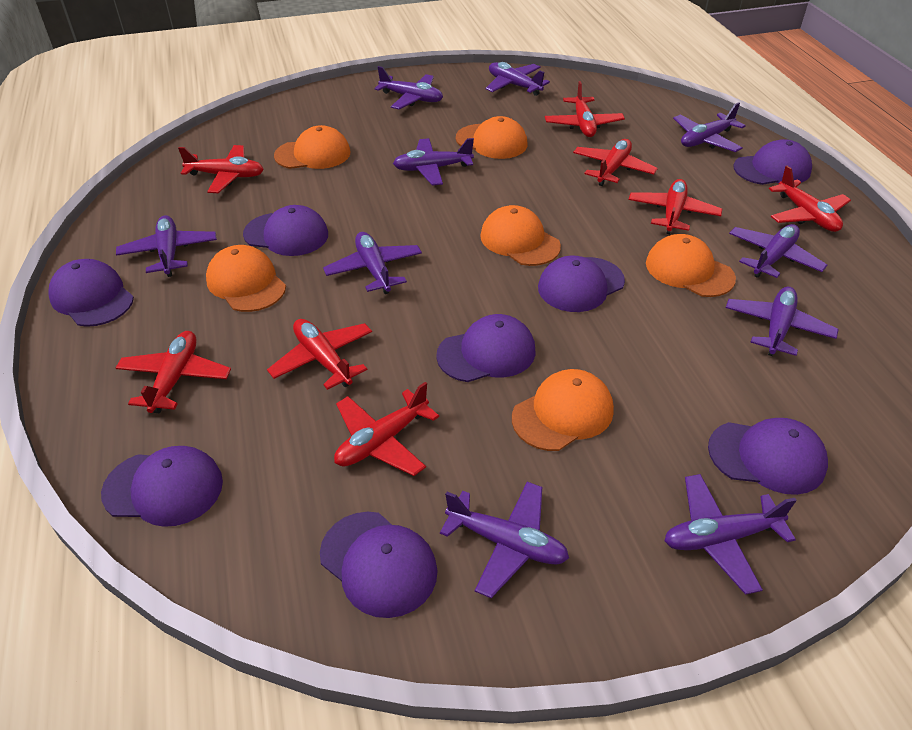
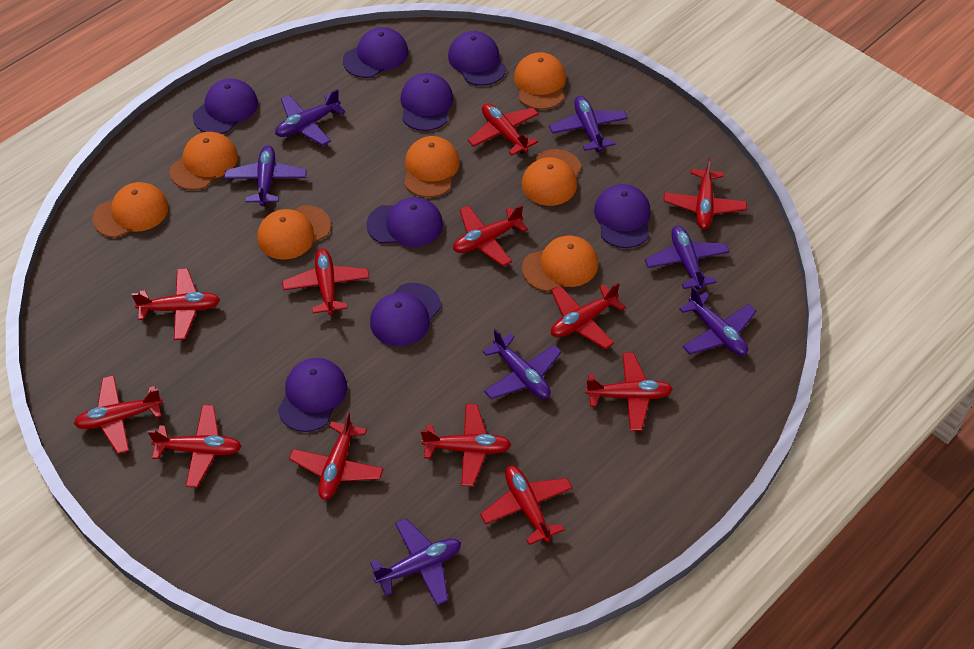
orange cap: 6 -> 7
purple plane: 10 -> 7
red plane: 8 -> 12

